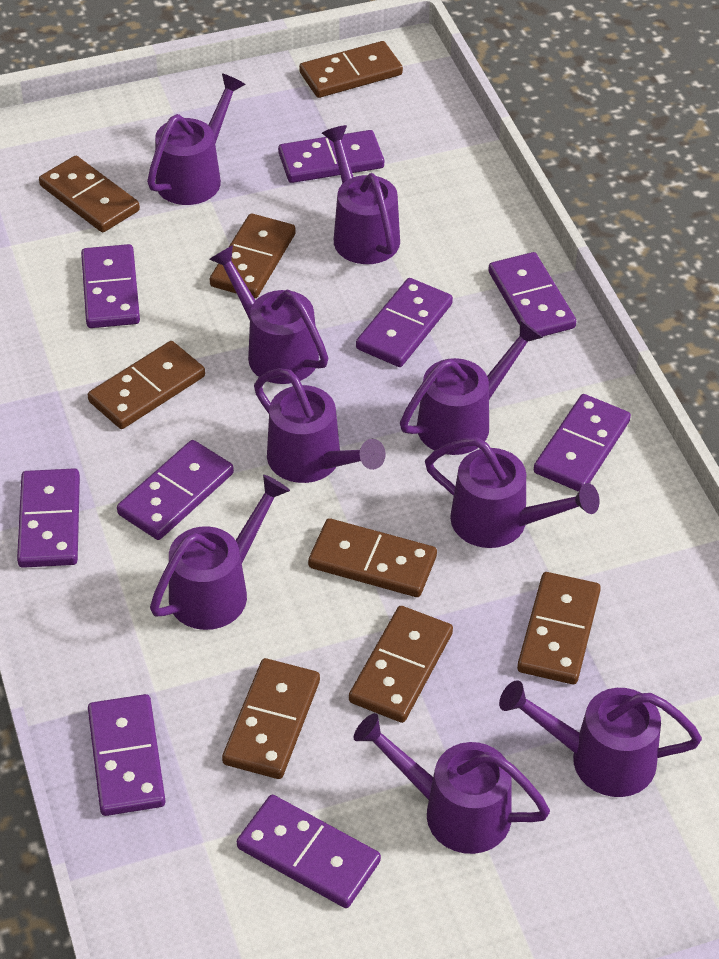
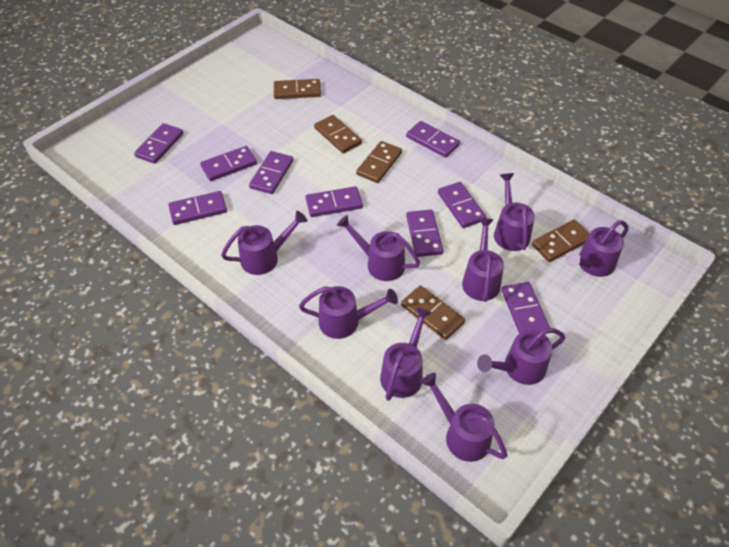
brown domino: 8 -> 5

